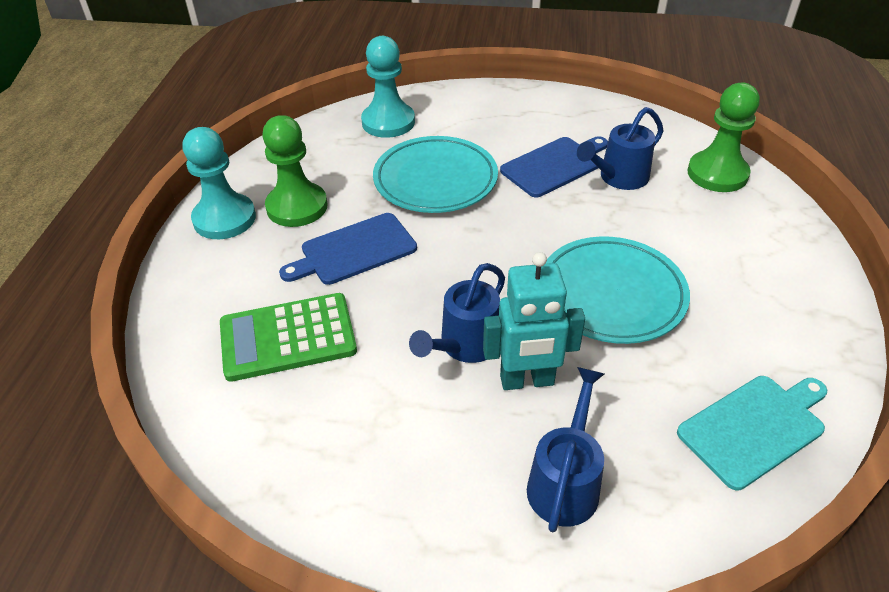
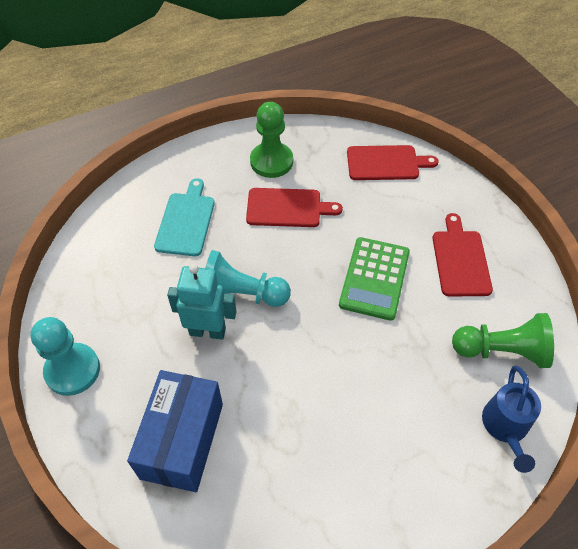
blue box: 0 -> 1
blue cutting board: 2 -> 0
blue watering can: 3 -> 1
red cutting board: 0 -> 3
turquoise plate: 2 -> 0

